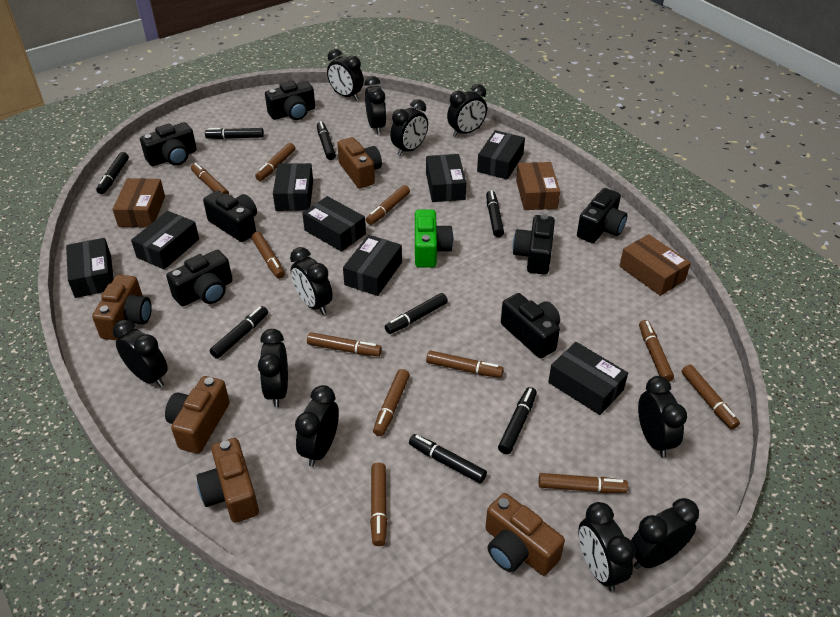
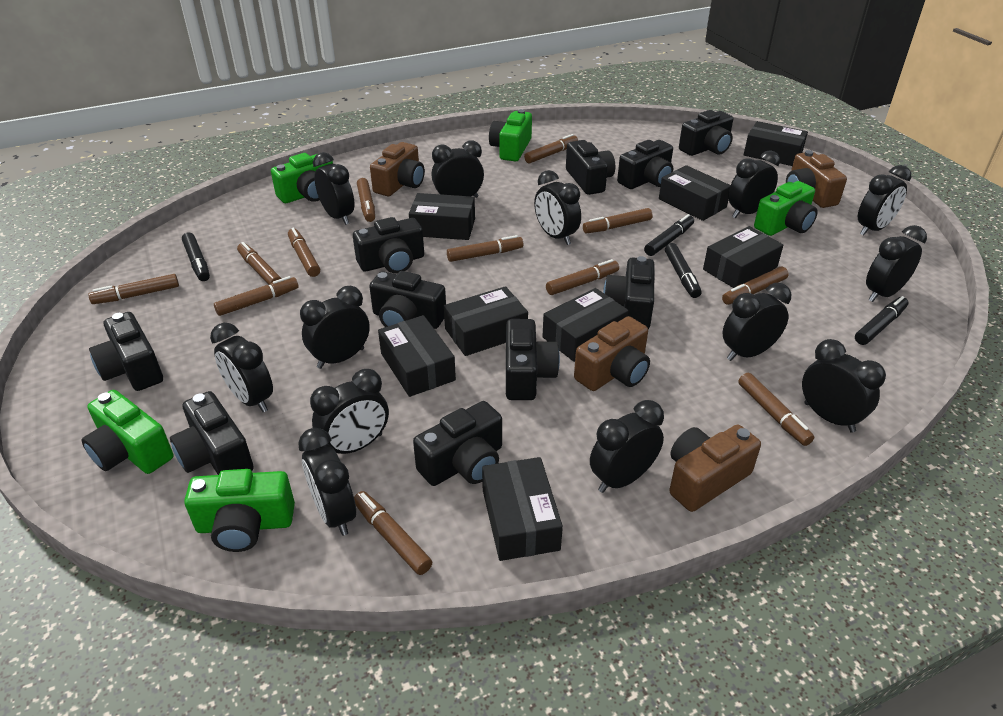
black camera: 7 -> 10
black clock: 11 -> 13
black marker: 8 -> 4
brown box: 3 -> 0
brown camera: 5 -> 4
brown marker: 11 -> 12
green camera: 1 -> 5

